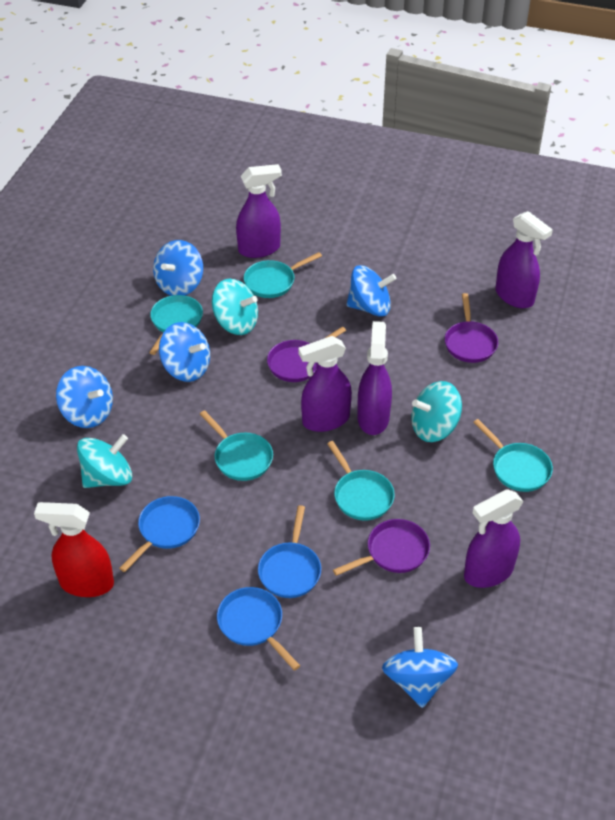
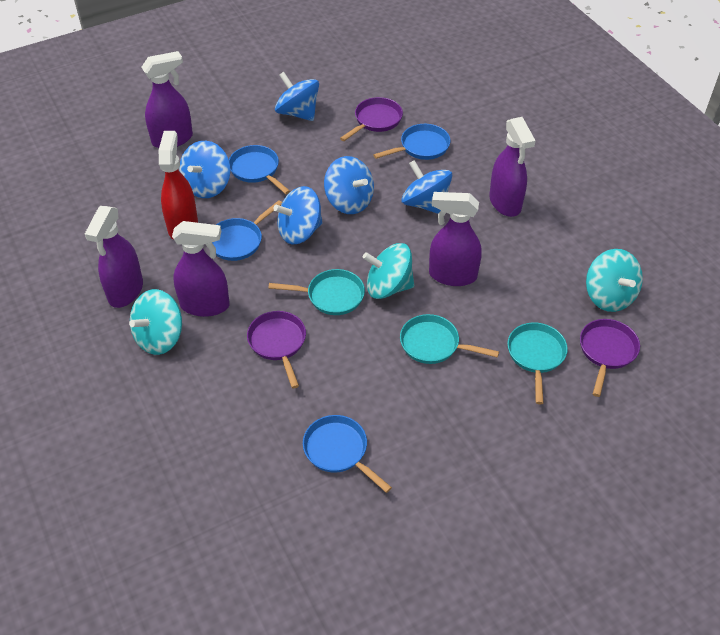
blue pan: 3 -> 4
turquoise pan: 5 -> 3

